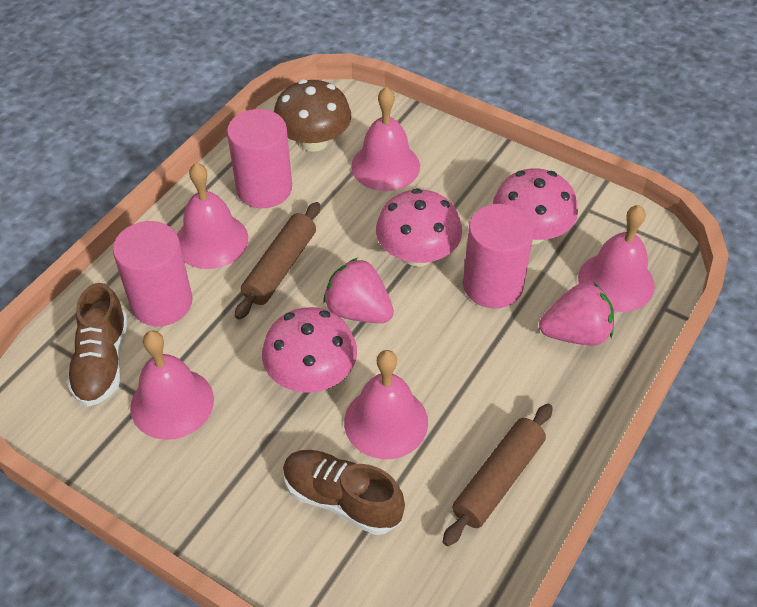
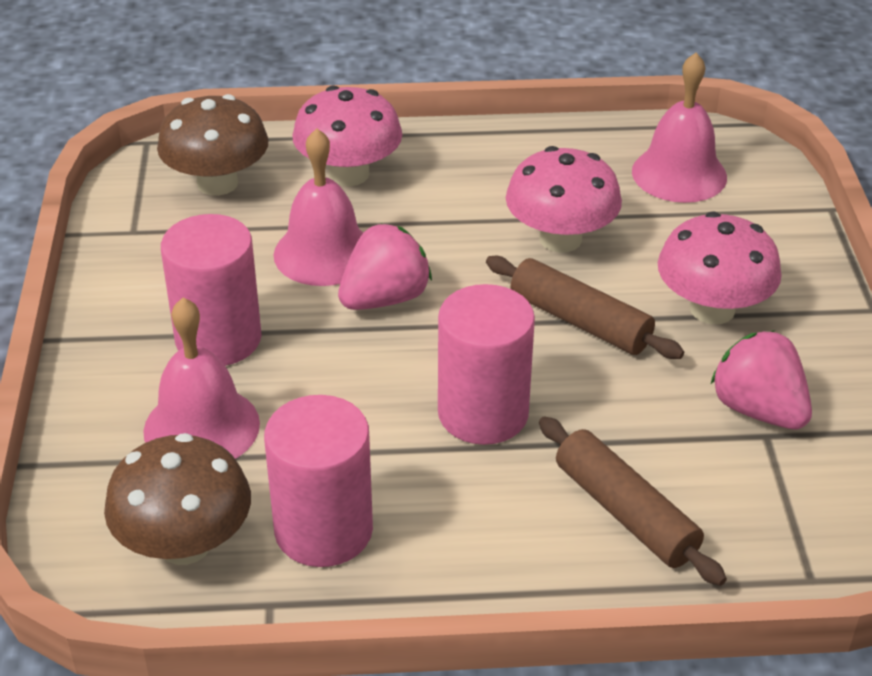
brown mushroom: 1 -> 2
brown shoe: 2 -> 0
pink bell: 5 -> 3

